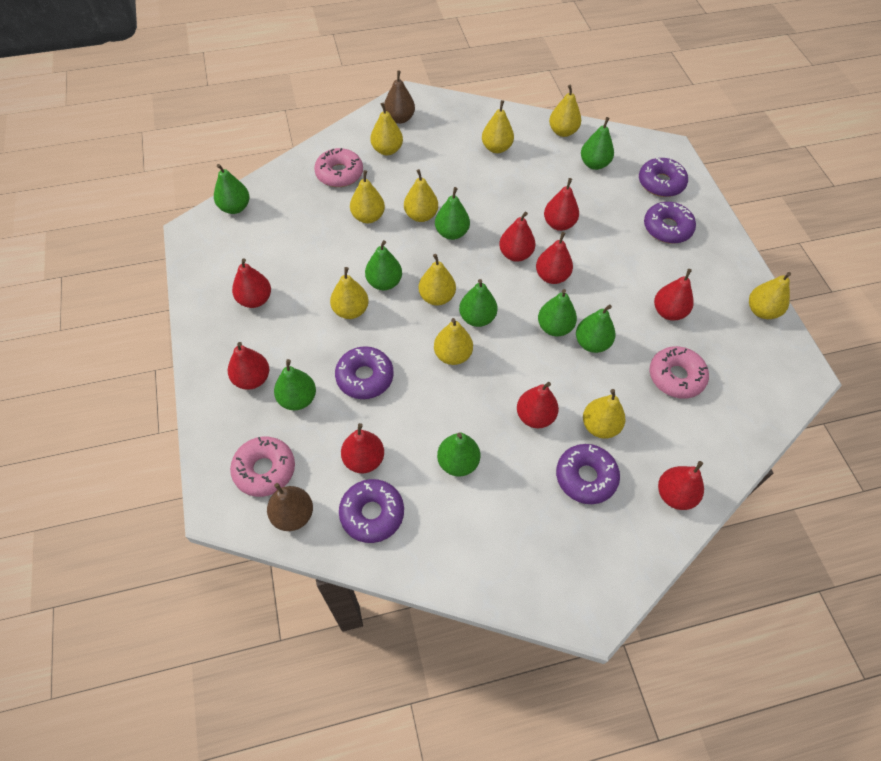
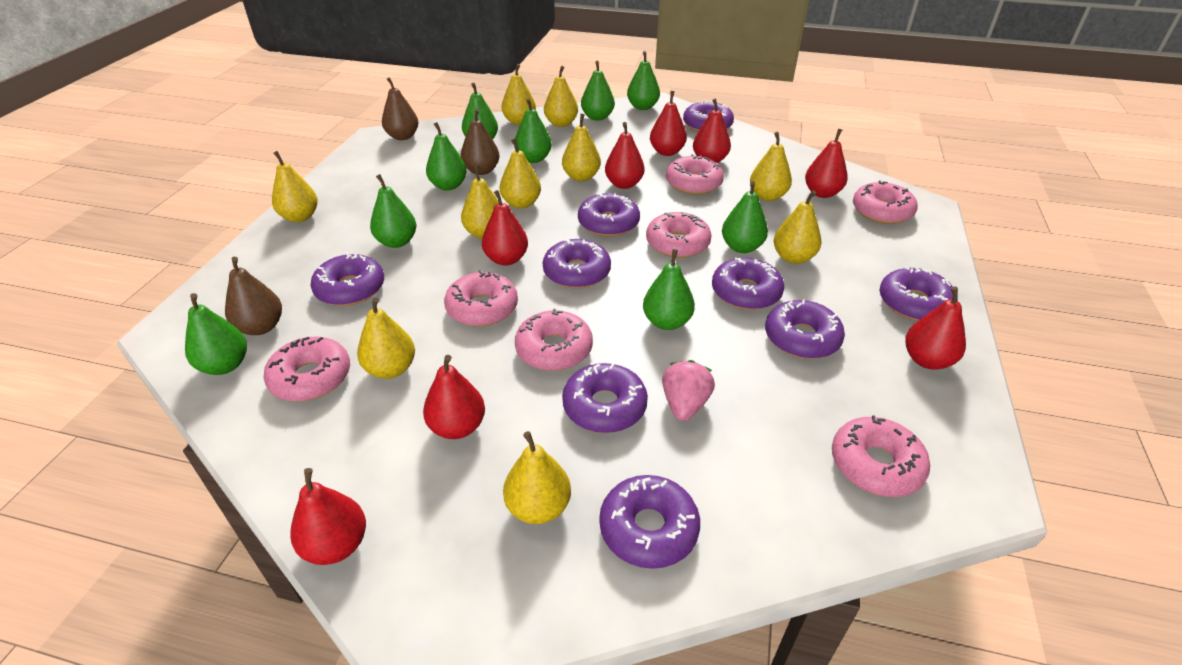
brown pear: 2 -> 3
pink donut: 3 -> 7
pink strawberry: 0 -> 1
purple donut: 5 -> 9
red pear: 9 -> 8

